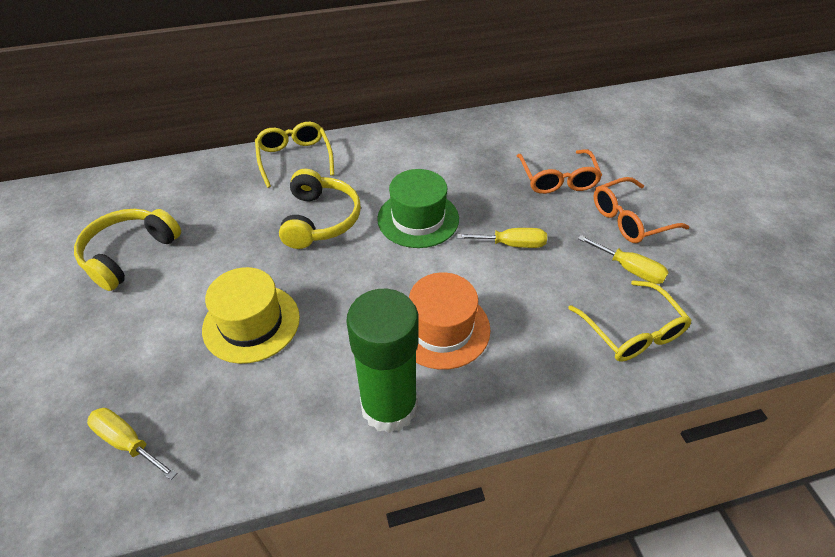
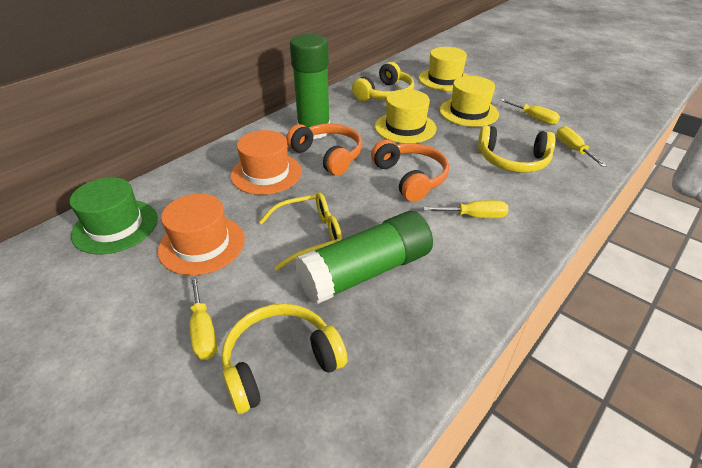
green glue stick: 1 -> 2
orange glasses: 2 -> 0
orange hat: 1 -> 2
orange headphones: 0 -> 2
yellow glasses: 2 -> 1
yellow hat: 1 -> 3
yellow headphones: 2 -> 3
yellow screwdriver: 3 -> 4

